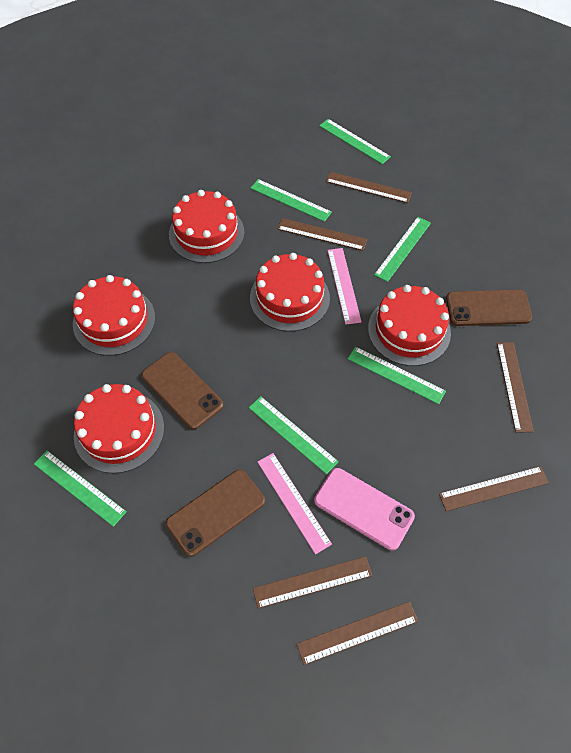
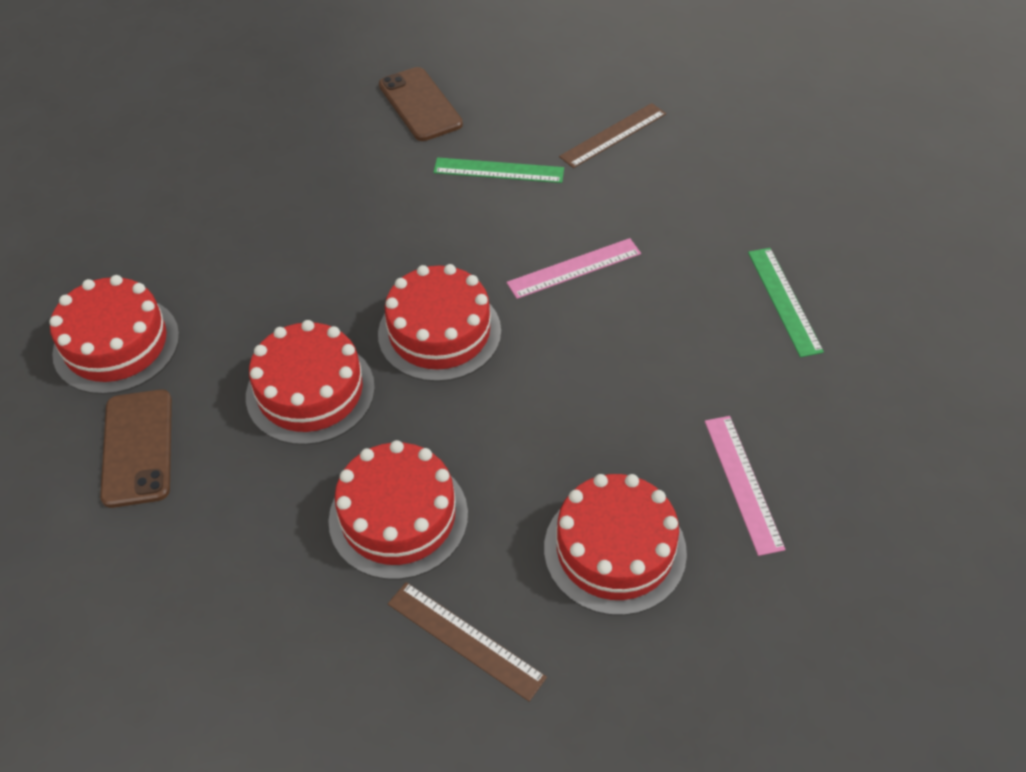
brown phone: 3 -> 2
brown ruler: 6 -> 2
green ruler: 6 -> 2
pink phone: 1 -> 0

